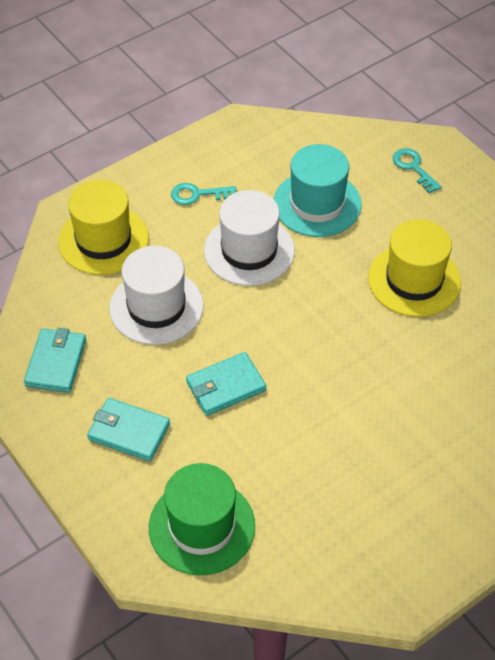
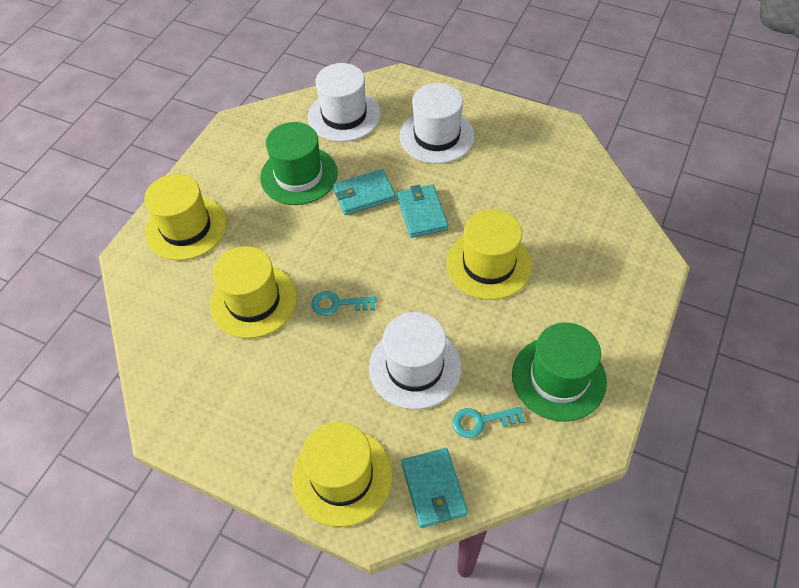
green hat: 1 -> 2
turquoise hat: 1 -> 0
white hat: 2 -> 3
yellow hat: 2 -> 4

